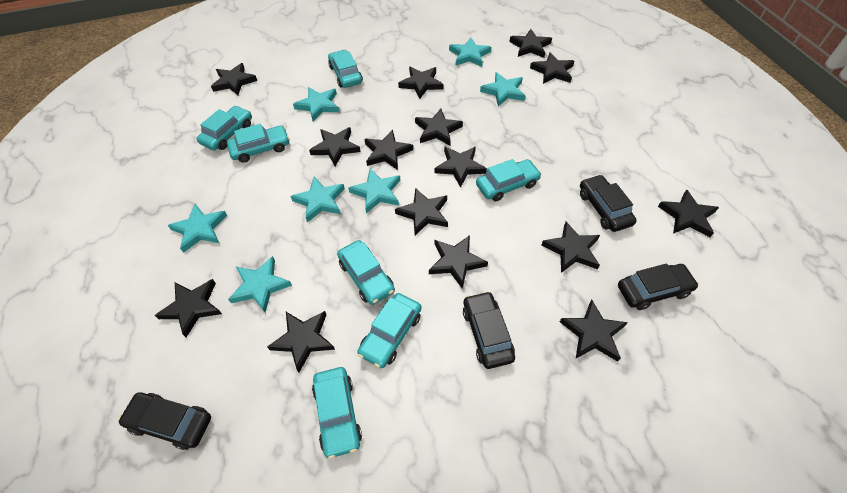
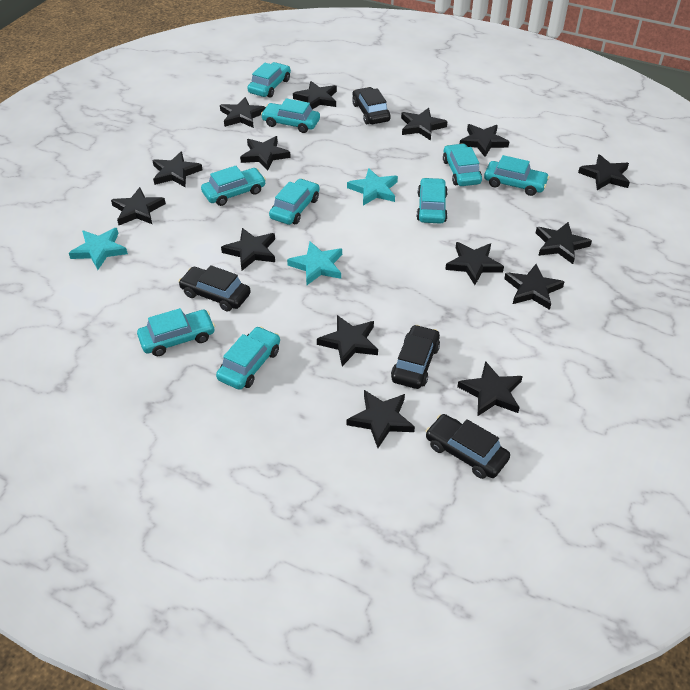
turquoise car: 7 -> 9
turquoise star: 7 -> 3

